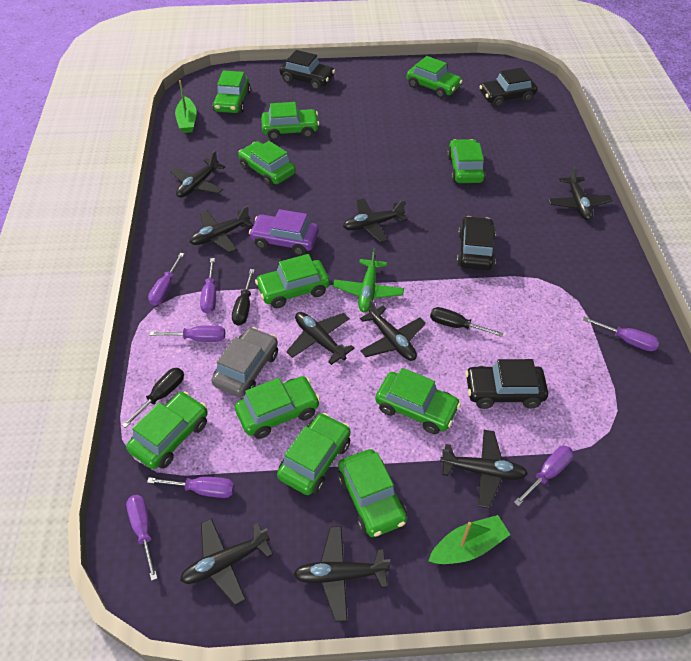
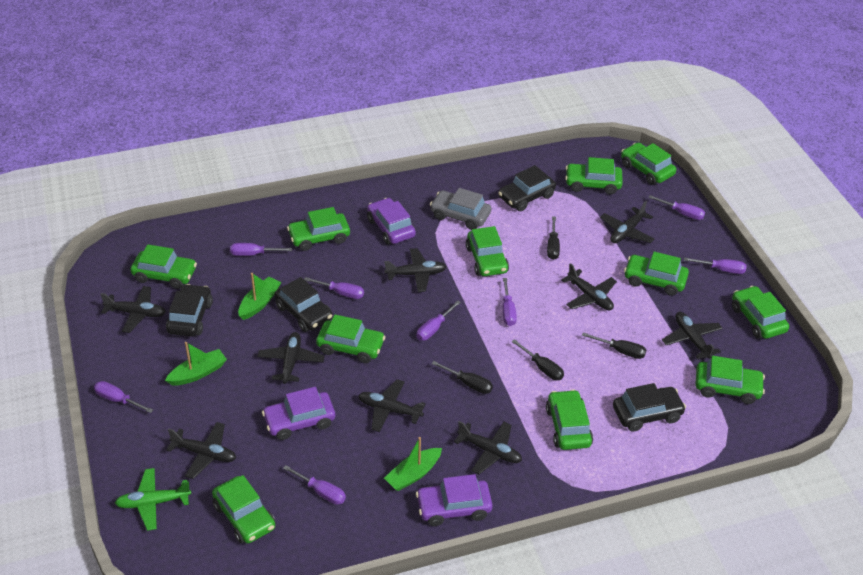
black screwdriver: 3 -> 4
green boat: 2 -> 3
purple car: 1 -> 3
purple screwdriver: 7 -> 8

